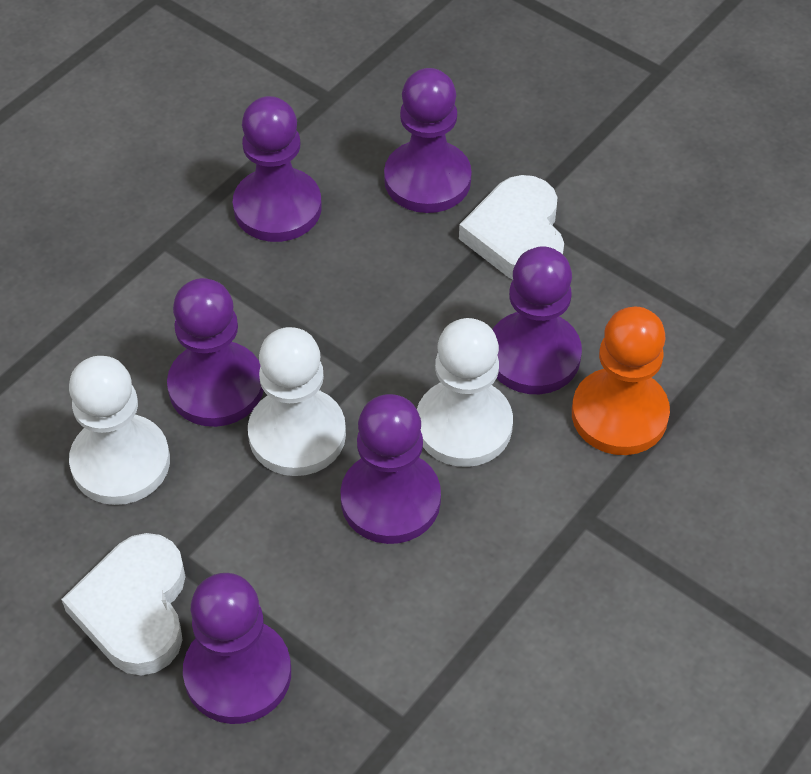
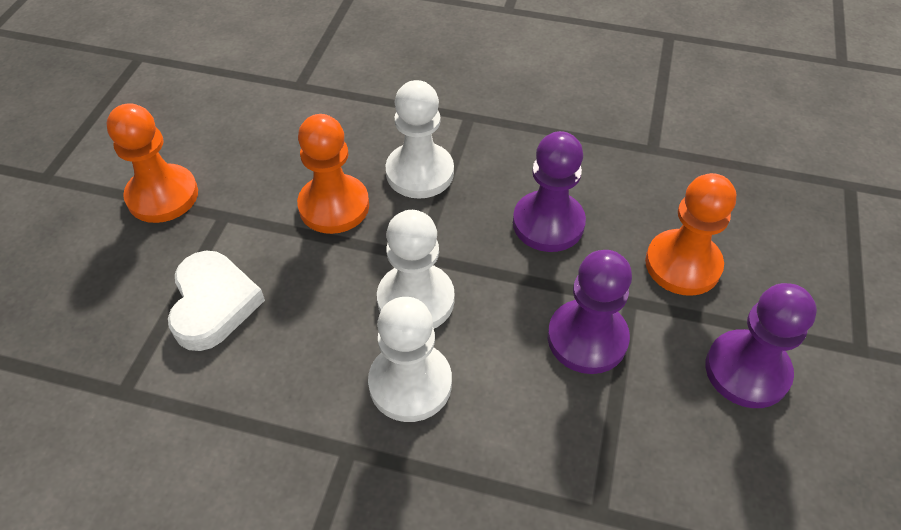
orange pawn: 1 -> 3
purple pawn: 6 -> 3
white heart: 2 -> 1

